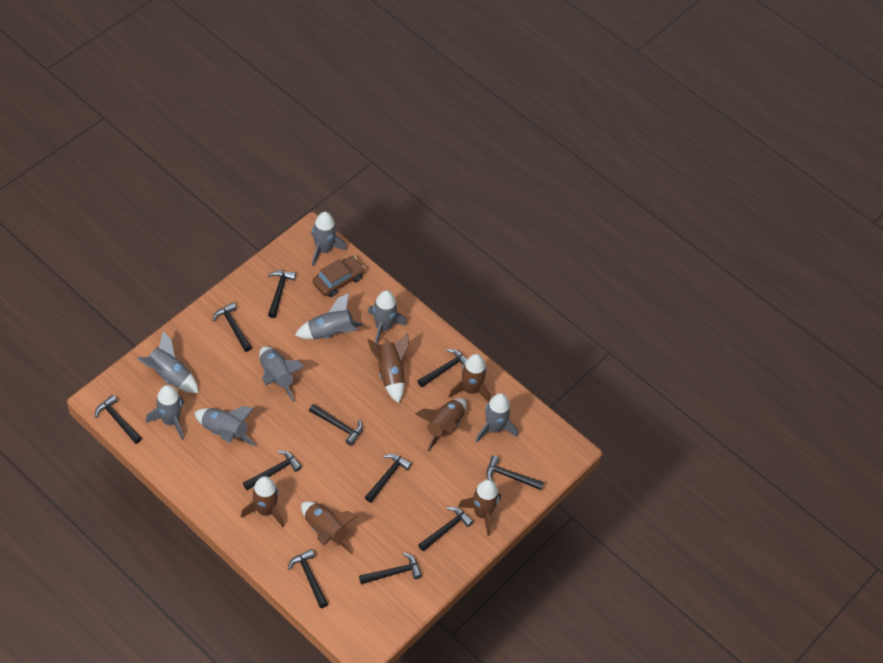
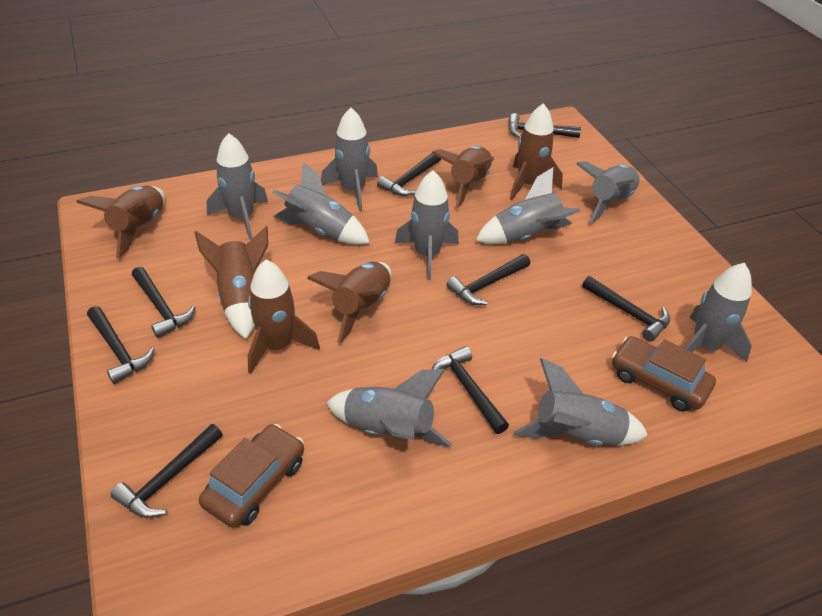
black hammer: 11 -> 8
brown car: 1 -> 2
grey rocket: 8 -> 9

